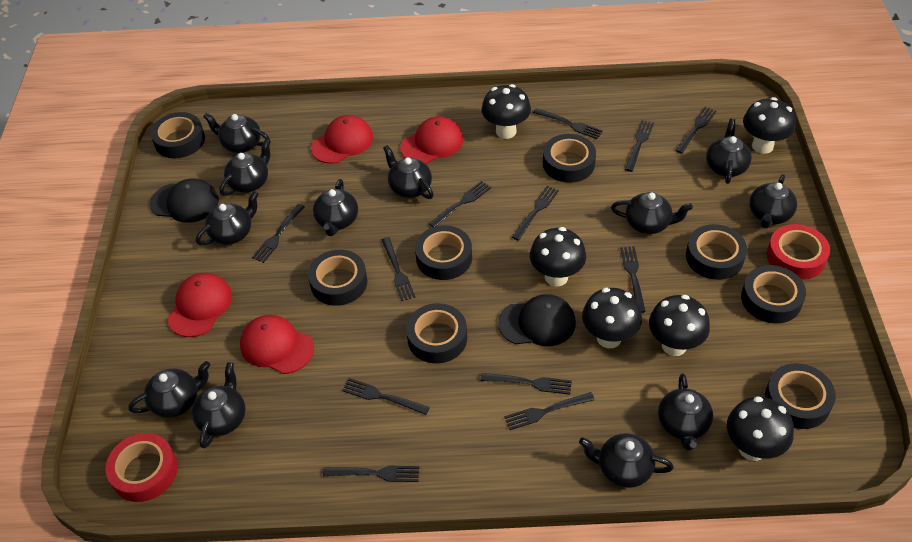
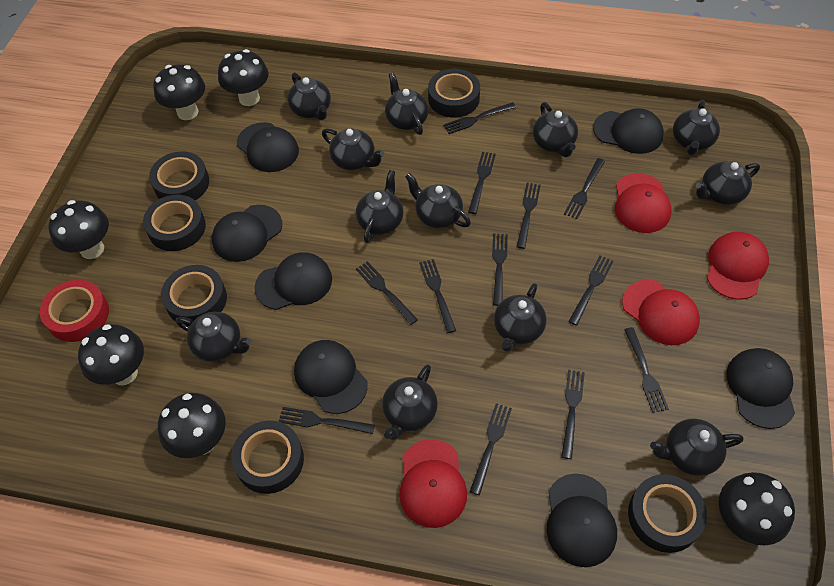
black cap: 2 -> 7
black tape: 8 -> 6
red tape: 2 -> 1

